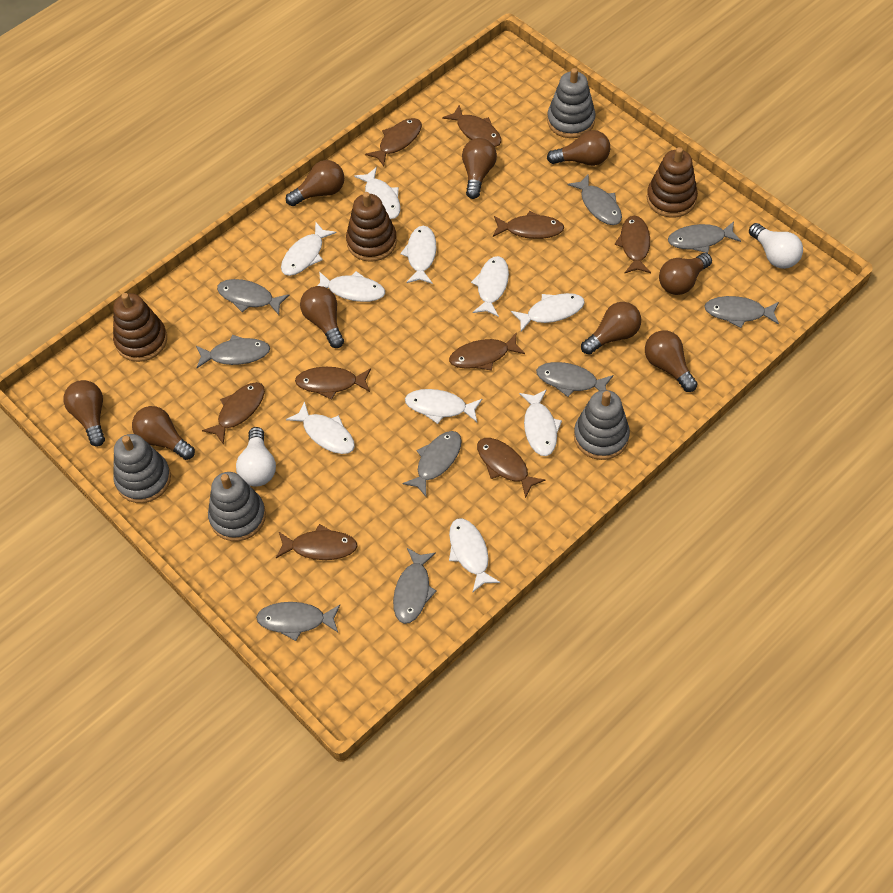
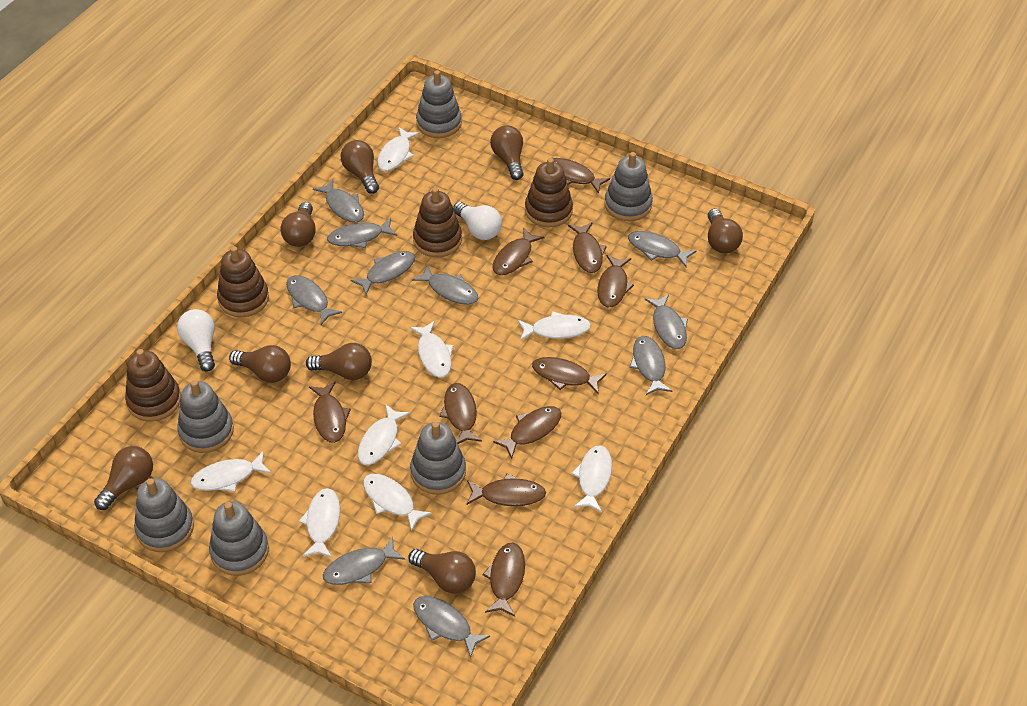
brown fish: 9 -> 10
brown light bulb: 9 -> 8
brown stacking toy: 3 -> 4
grey fish: 9 -> 10
grey stacking toy: 4 -> 6
white fish: 10 -> 8

